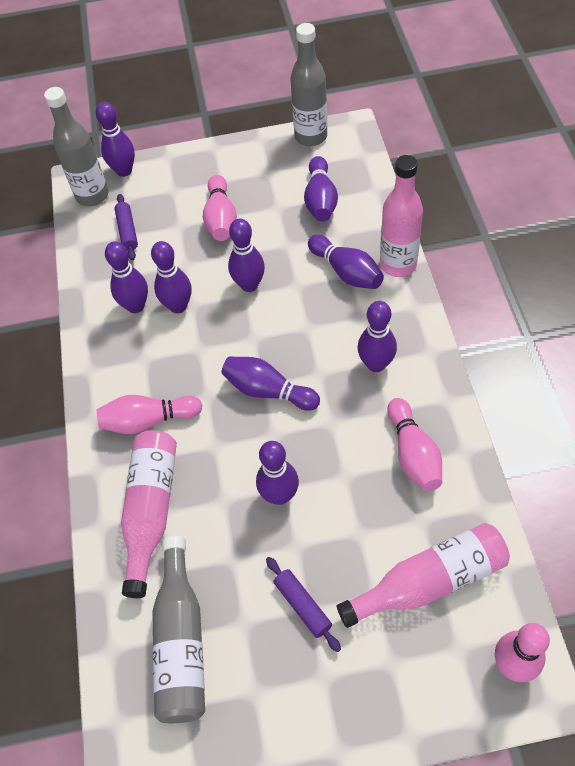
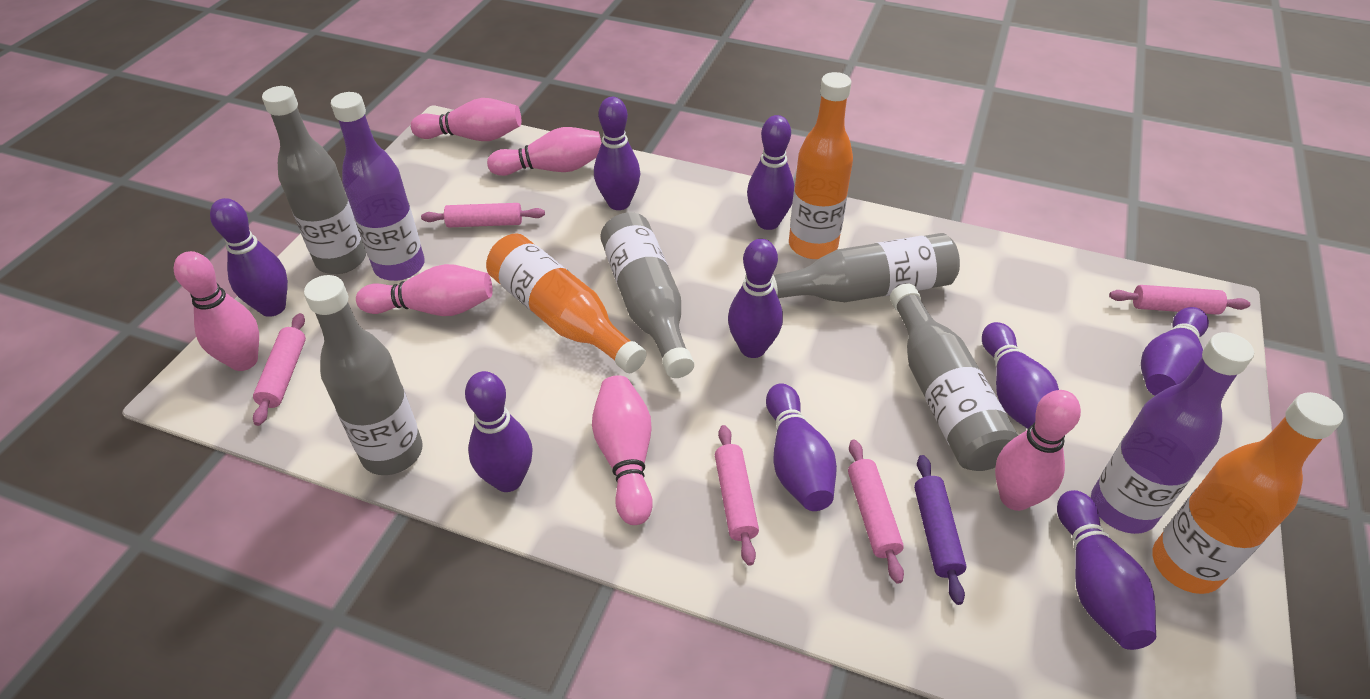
grey bottle: 3 -> 5
orange bottle: 0 -> 3
pink bottle: 3 -> 0
pink bowling pin: 4 -> 6
pink rolling pin: 0 -> 5
purple bottle: 0 -> 2
purple rolling pin: 2 -> 1

